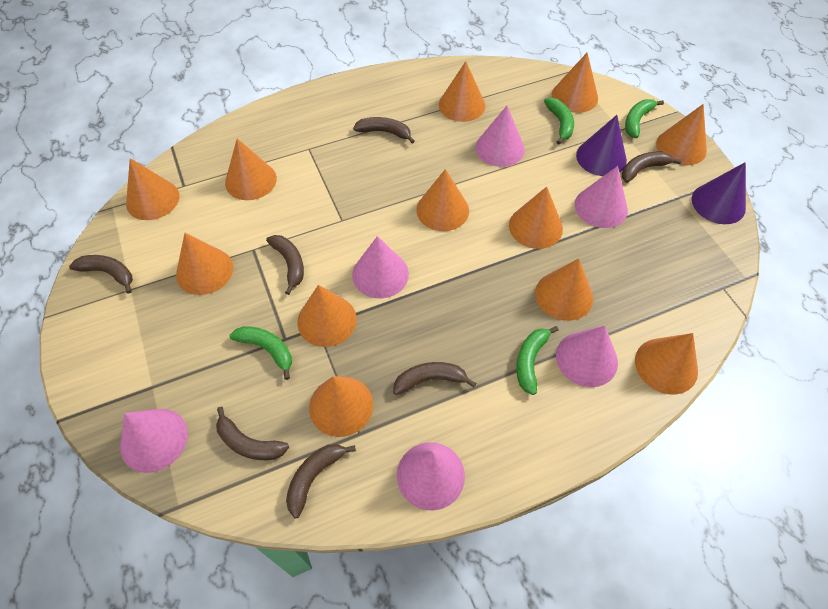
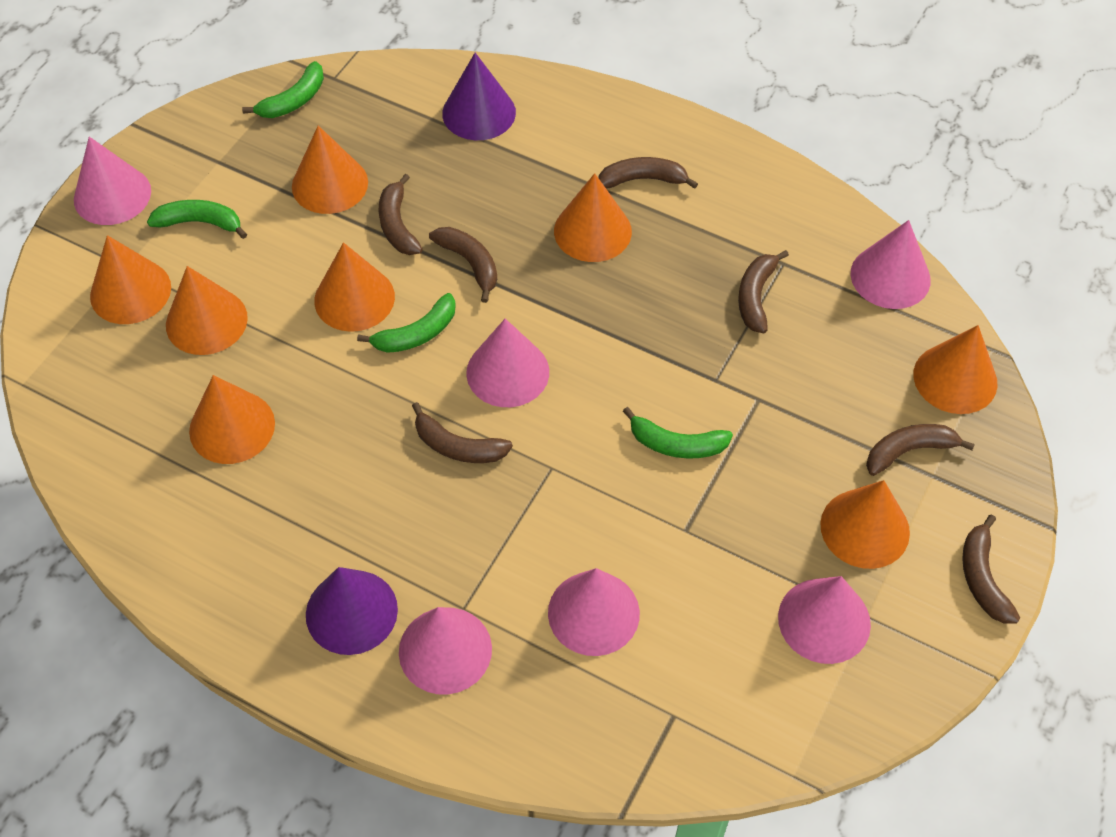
orange cone: 12 -> 8

